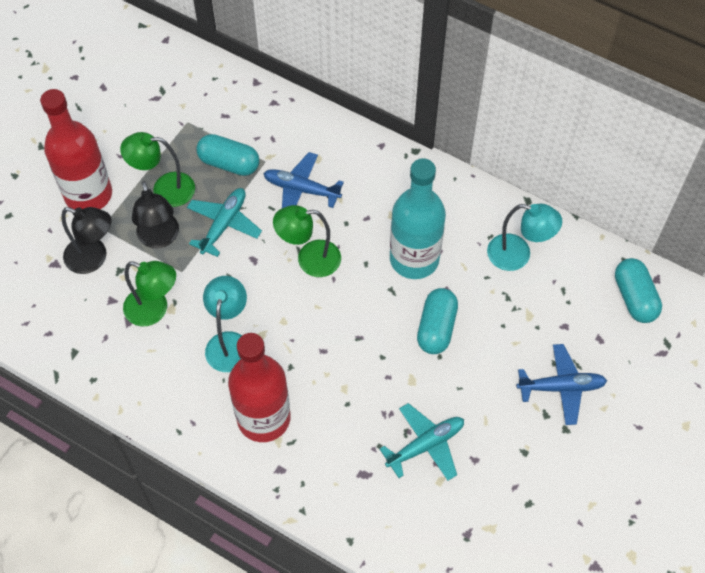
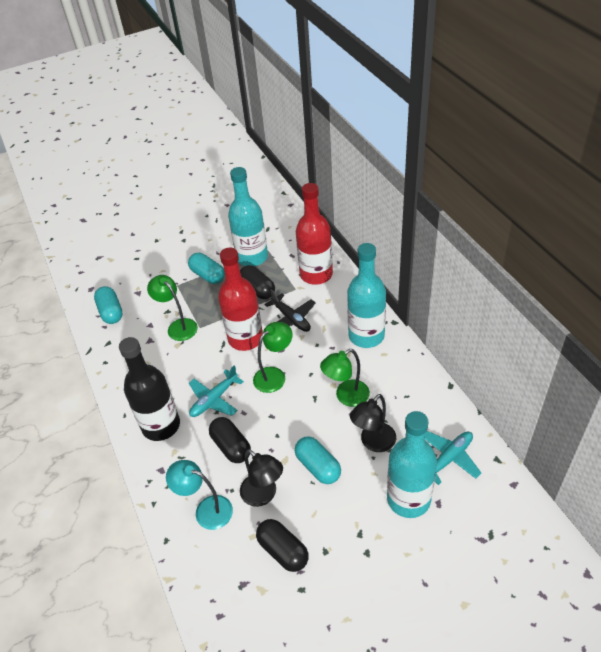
black bottle: 0 -> 1
black capsule: 0 -> 3
black plane: 0 -> 1
blue plane: 2 -> 0
turquoise bottle: 1 -> 3
turquoise lamp: 2 -> 1

